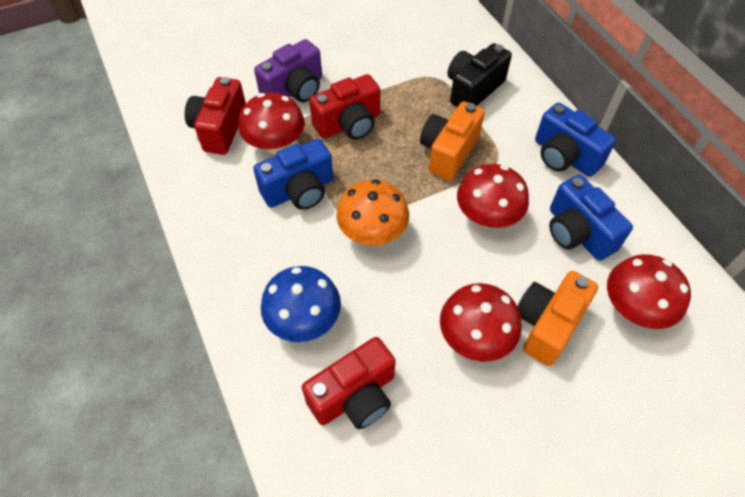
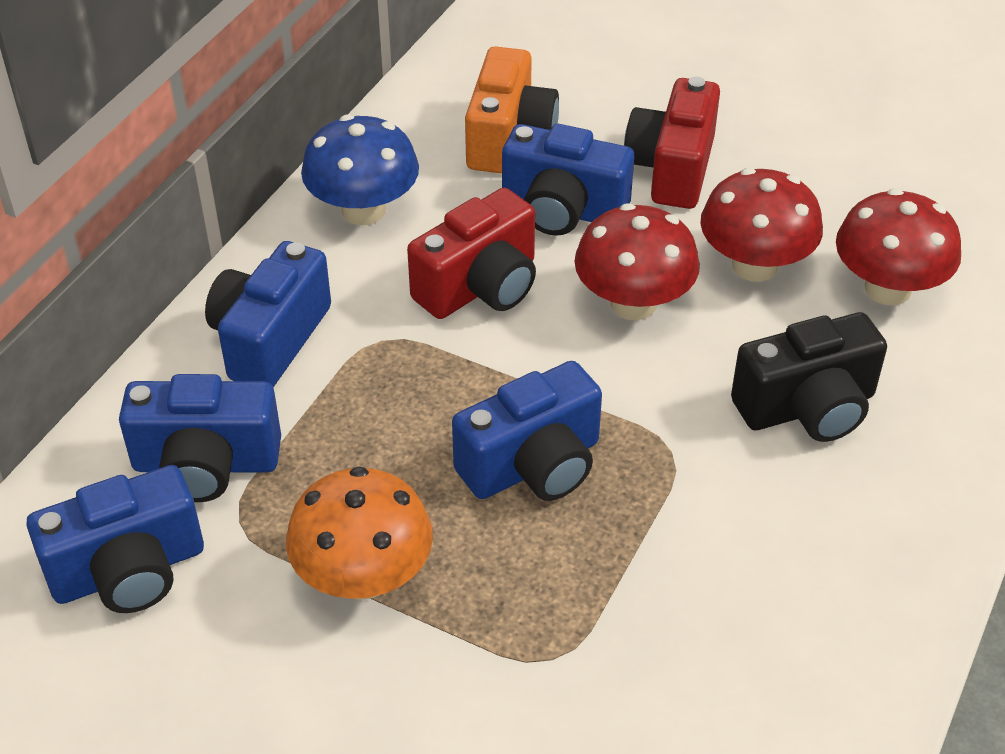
blue camera: 3 -> 5
orange camera: 2 -> 1
purple camera: 1 -> 0
red camera: 3 -> 2
red mushroom: 4 -> 3

